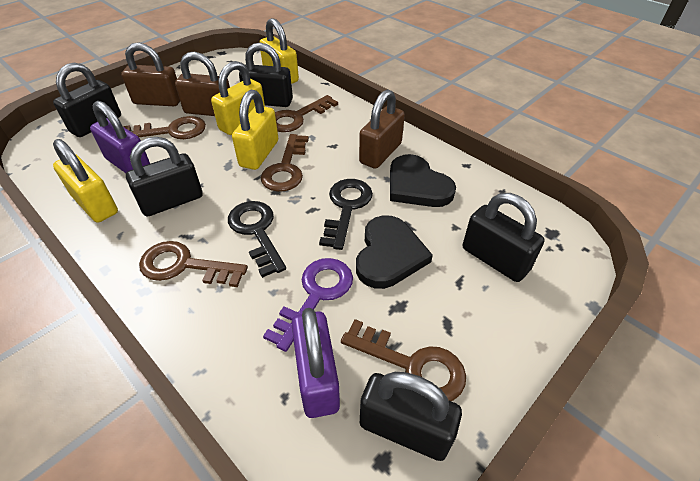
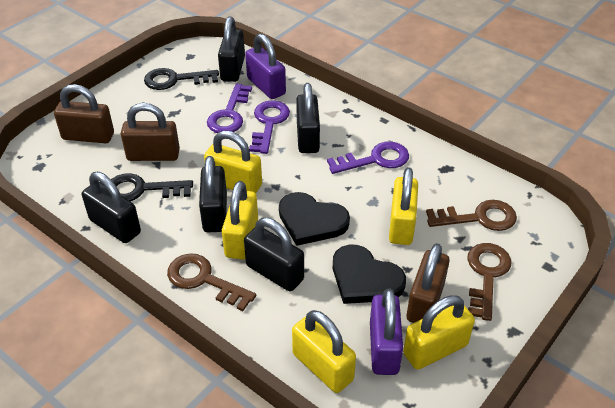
brown key: 5 -> 3
purple key: 1 -> 3
yellow padlock: 4 -> 5

